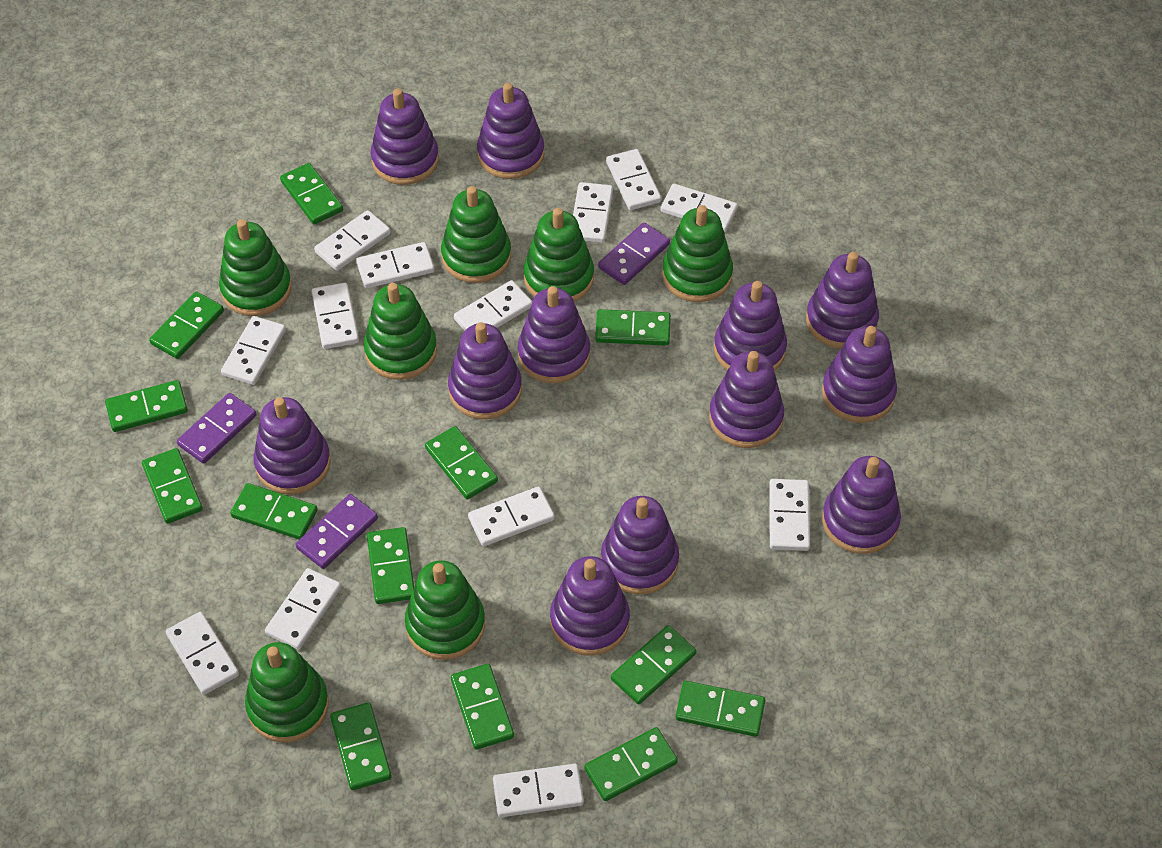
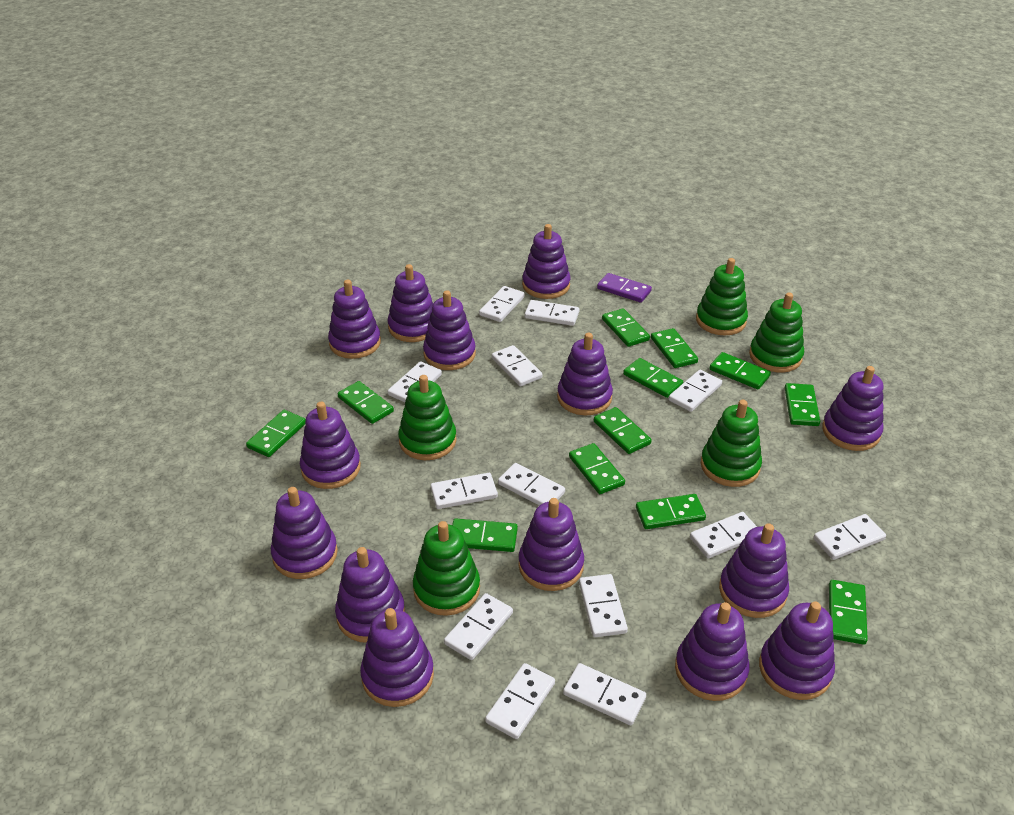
green domino: 13 -> 12
green stacking toy: 7 -> 5
purple domino: 3 -> 1
purple stacking toy: 12 -> 14

